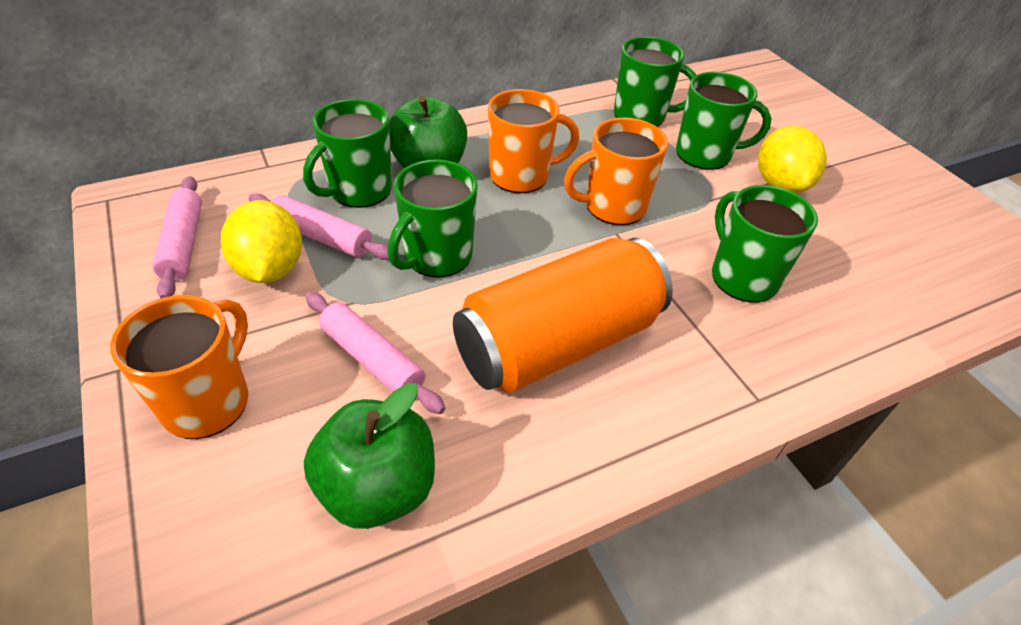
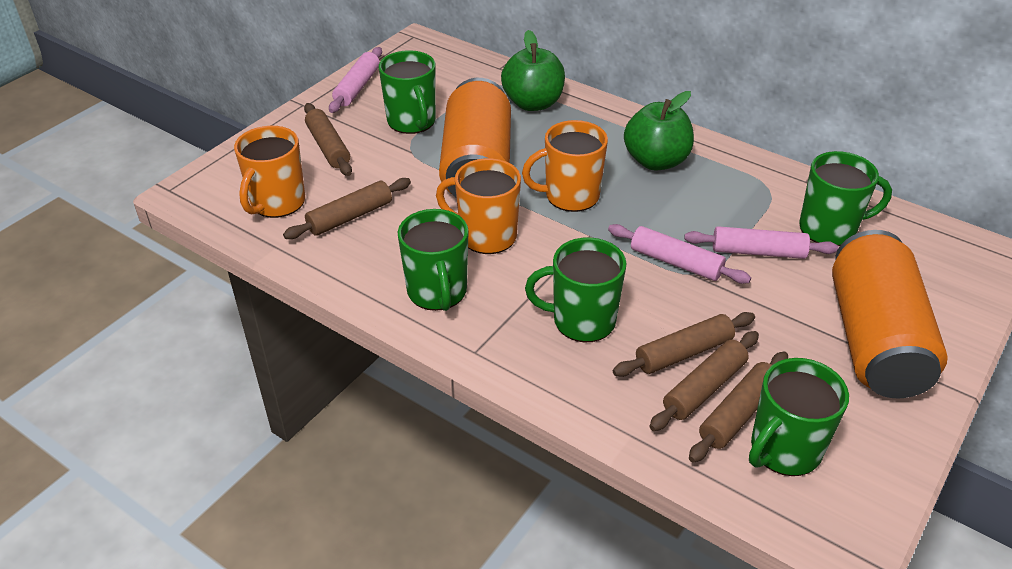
brown rolling pin: 0 -> 5
orange can: 1 -> 2
yellow lemon: 2 -> 0

